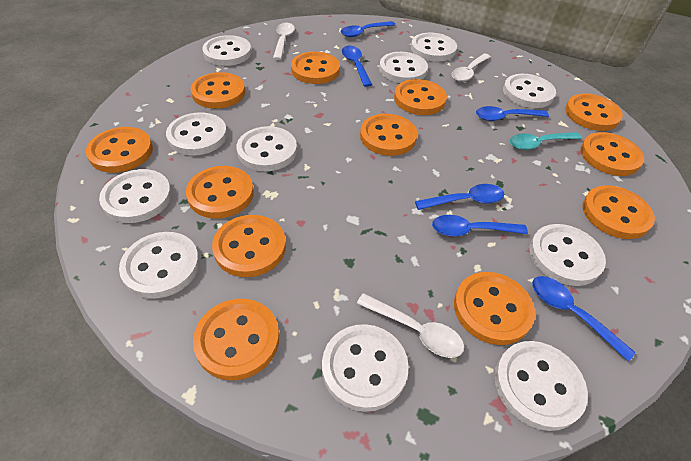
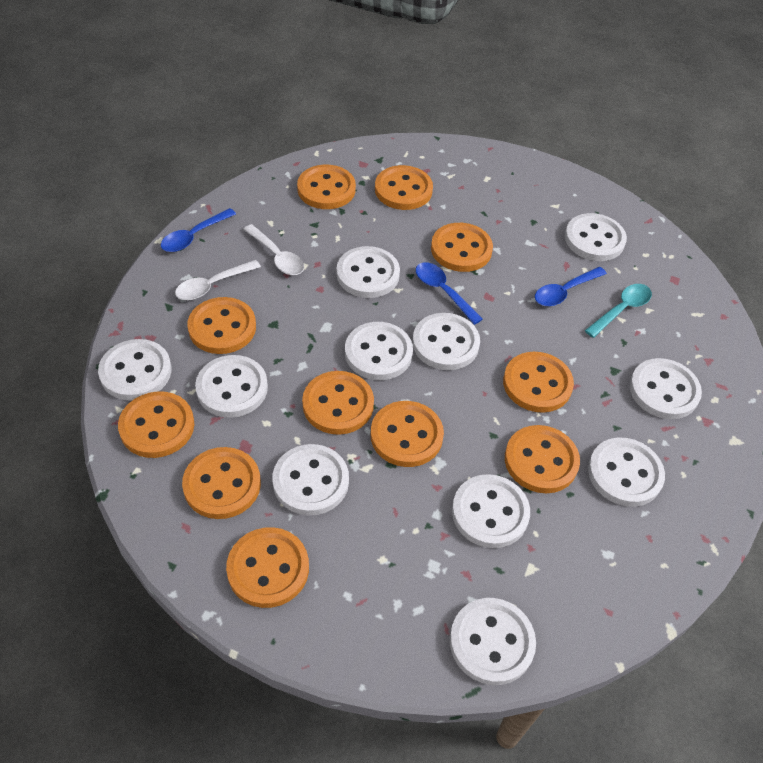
blue spoon: 6 -> 3
orange button: 12 -> 11
white spoon: 3 -> 2

